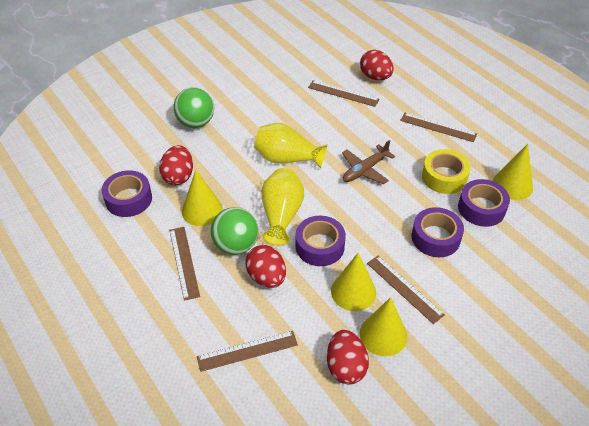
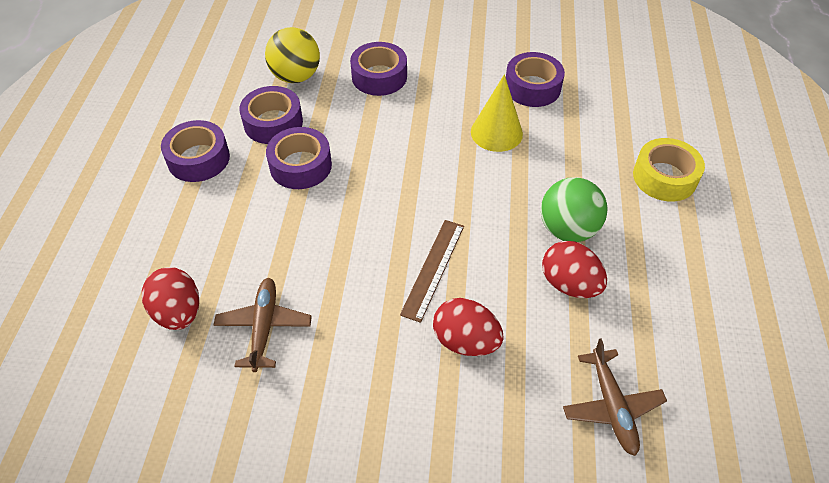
brown plane: 1 -> 2
brown ruler: 5 -> 1
green ball: 2 -> 1
purple tape: 4 -> 5
red egg: 4 -> 3
yellow ball: 0 -> 1
yellow cone: 4 -> 1
yellow vase: 2 -> 0

